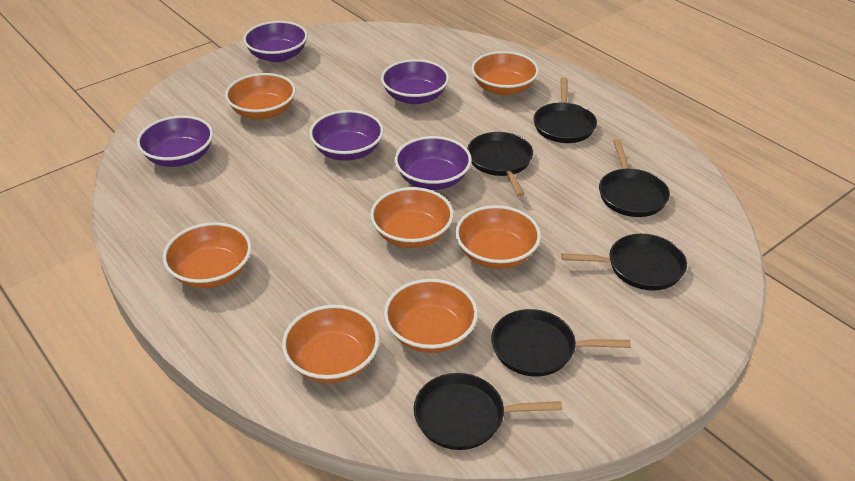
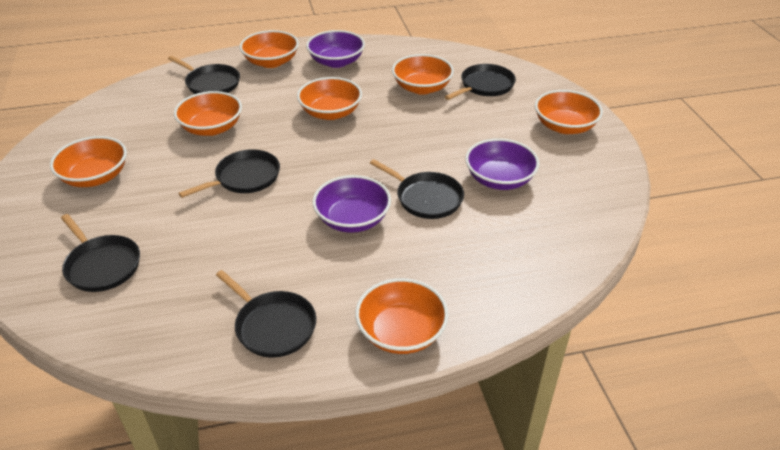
purple bowl: 5 -> 3

